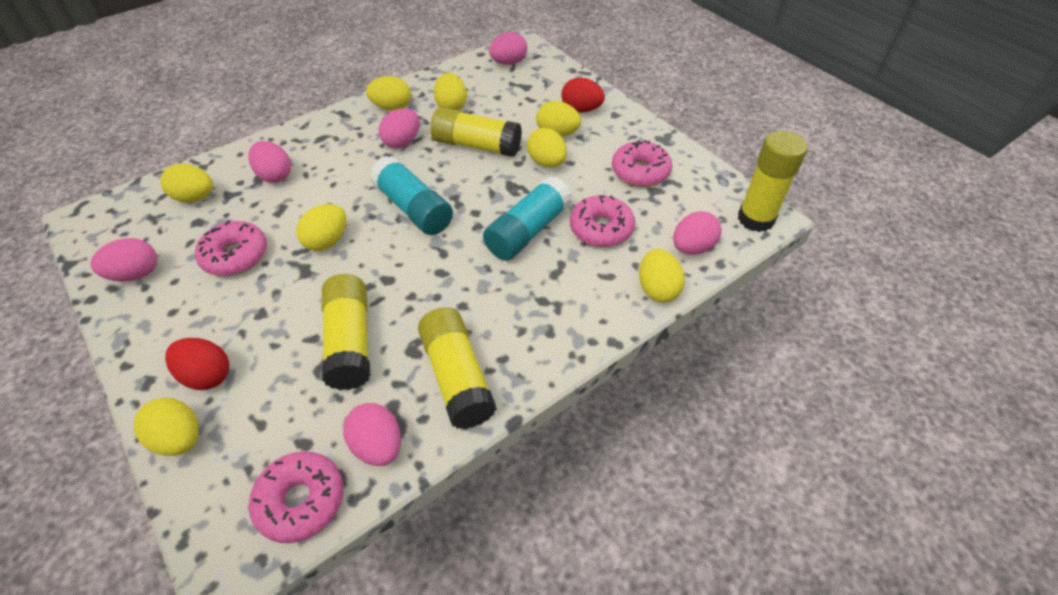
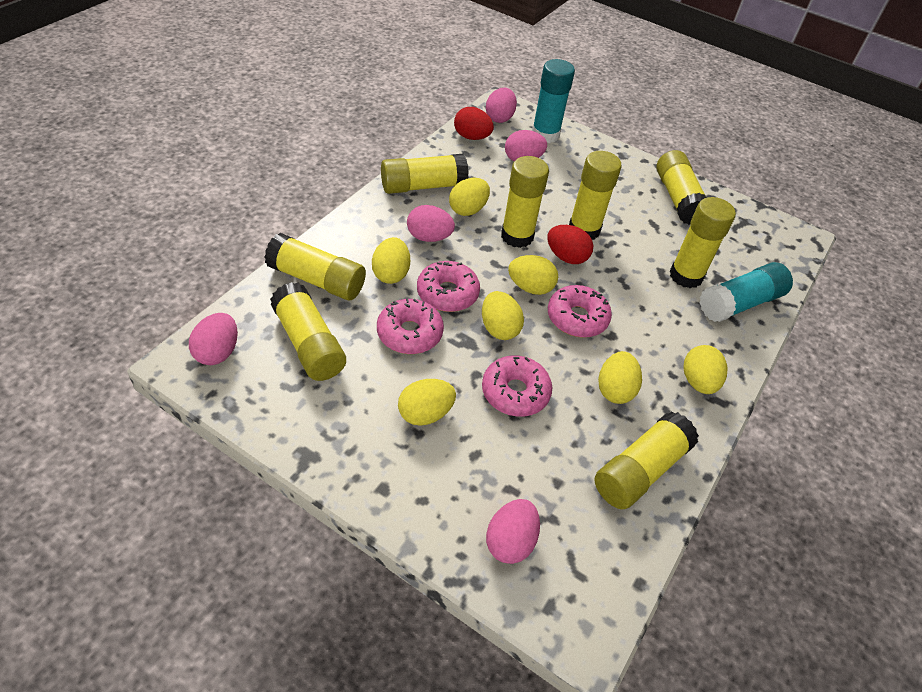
pink egg: 6 -> 5
yellow egg: 8 -> 7
yellow glue stick: 4 -> 8

